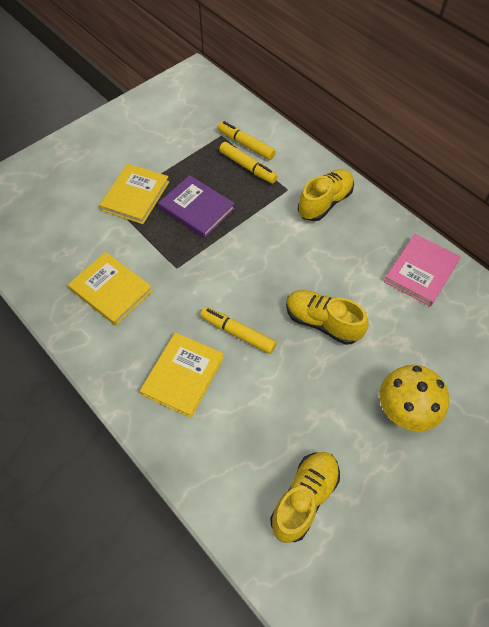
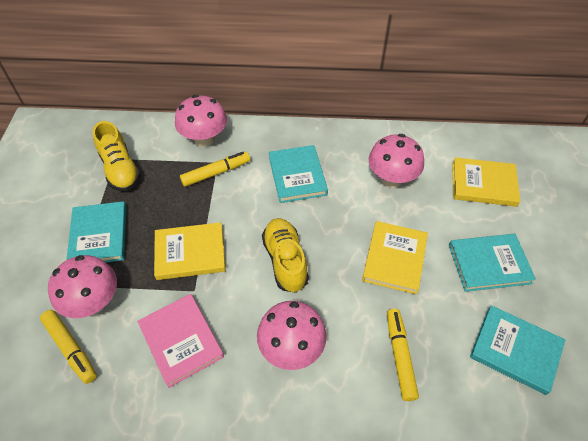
pink mushroom: 0 -> 4
purple book: 1 -> 0
turquoise book: 0 -> 4
yellow mushroom: 1 -> 0
yellow shoe: 3 -> 2

